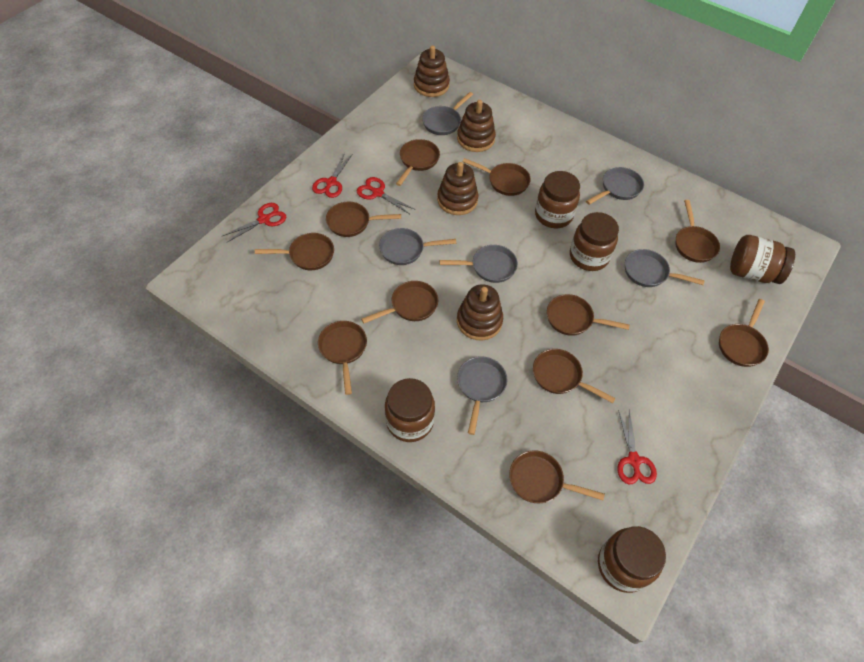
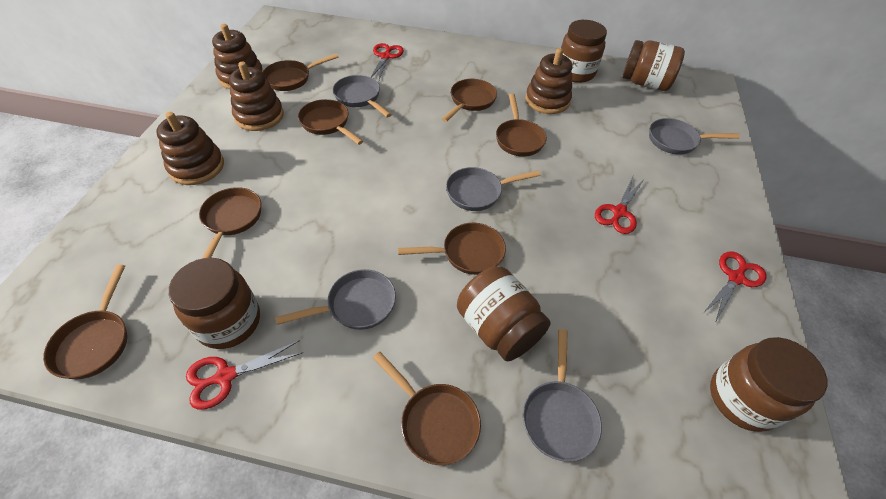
brown pan: 11 -> 8
grey pan: 6 -> 5

